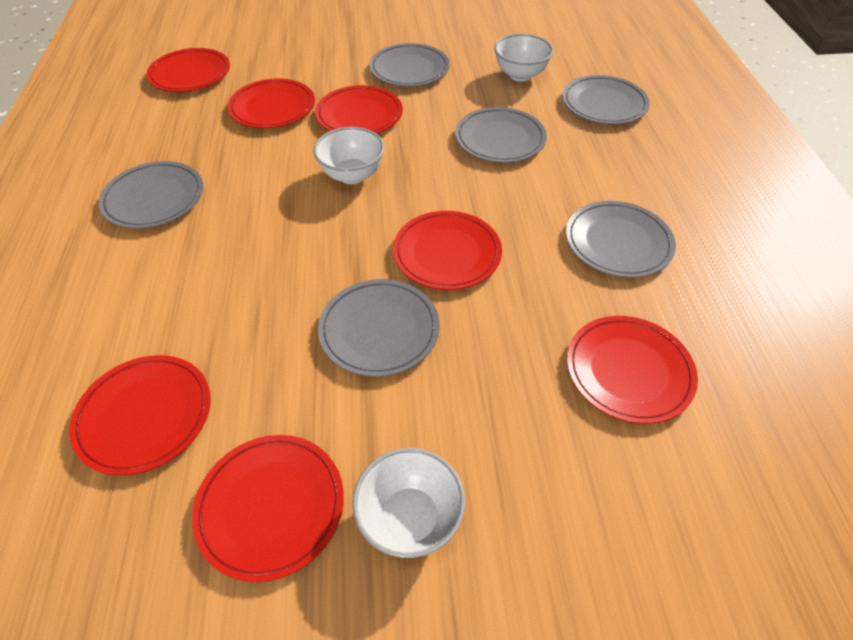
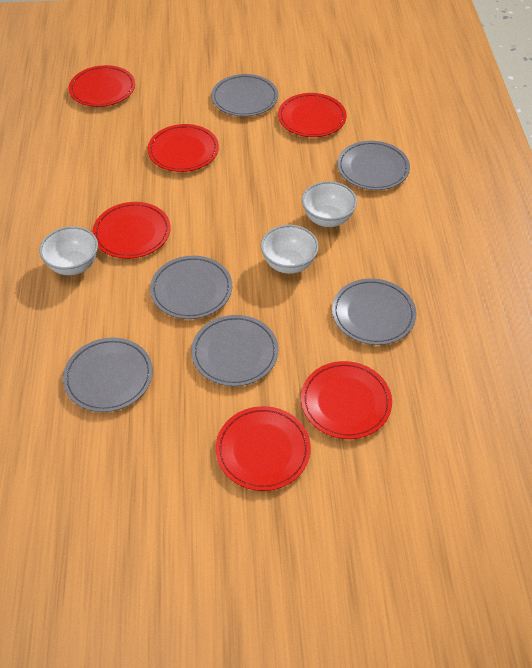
red plate: 7 -> 6

